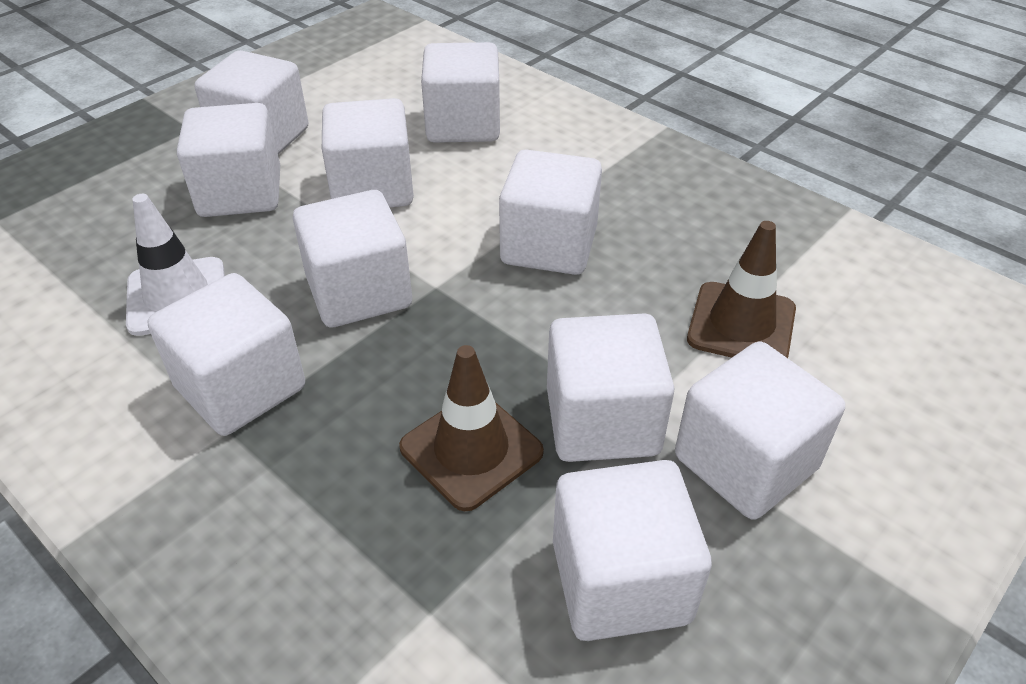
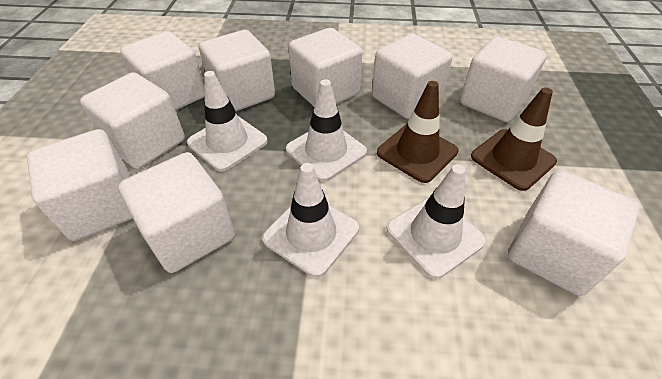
white cube: 10 -> 9
white traffic cone: 1 -> 4

